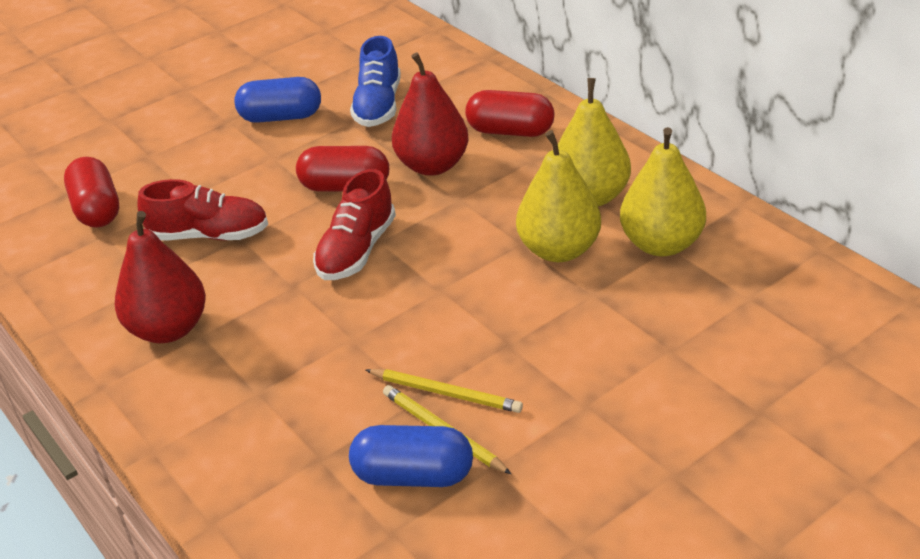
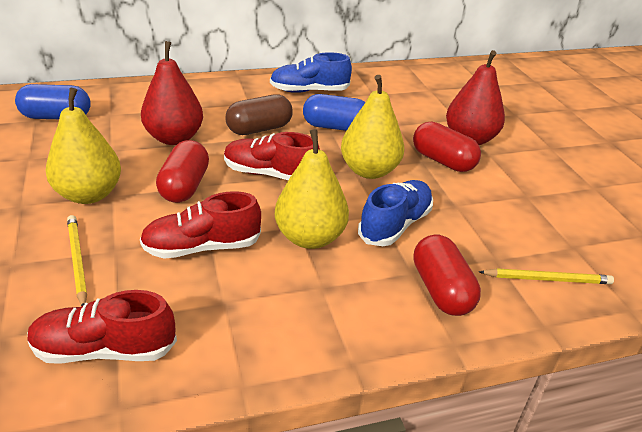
blue shoe: 1 -> 2
brown capsule: 0 -> 1
red shoe: 2 -> 3

